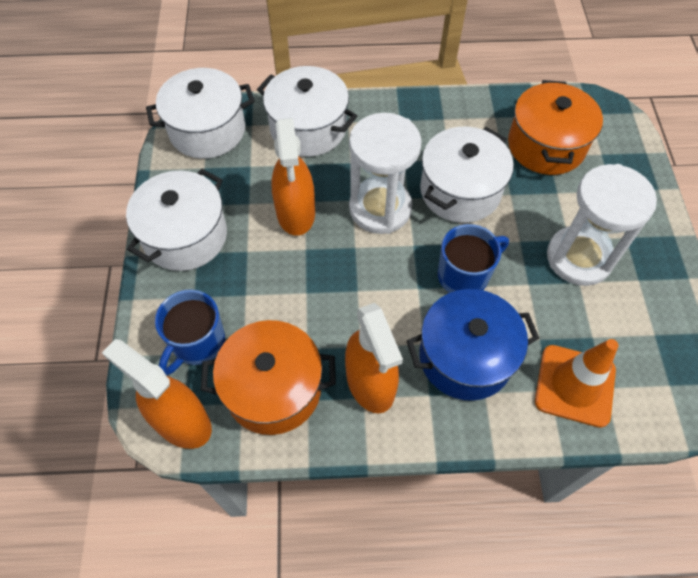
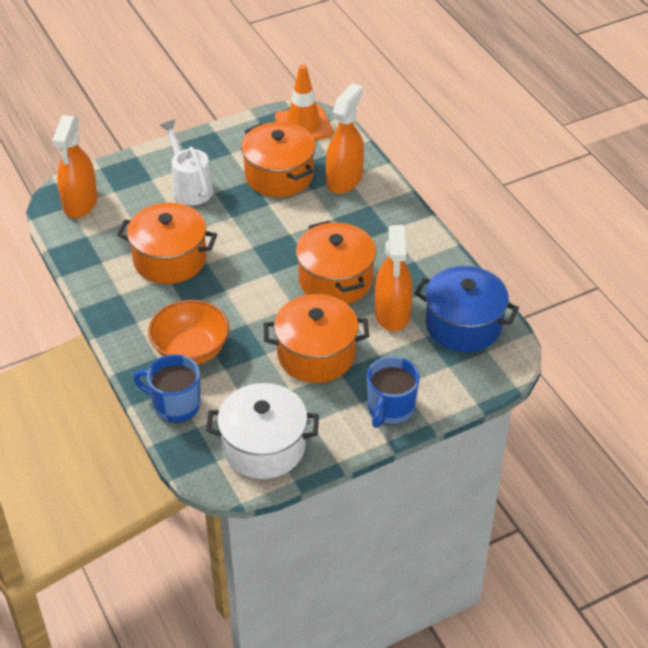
orange bowl: 0 -> 1
orange pot: 2 -> 4
white hourglass: 2 -> 0
white pot: 4 -> 1
white watering can: 0 -> 1

